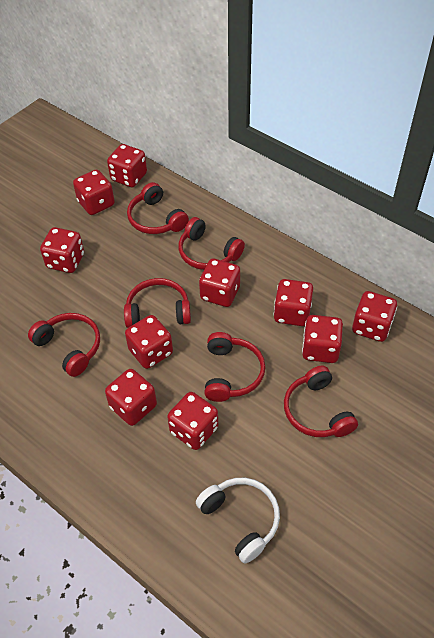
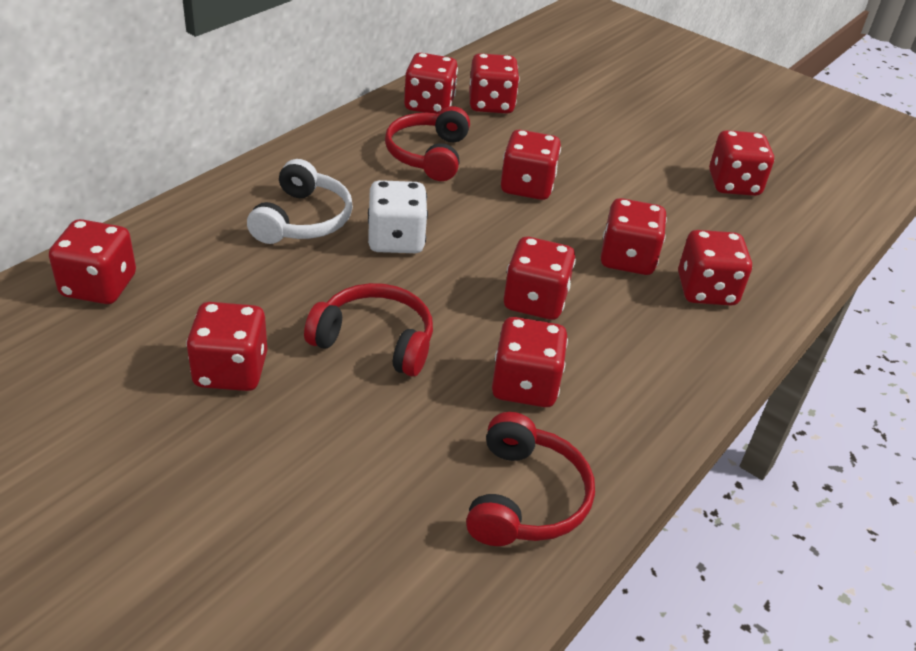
red headphones: 6 -> 3
white dice: 0 -> 1

